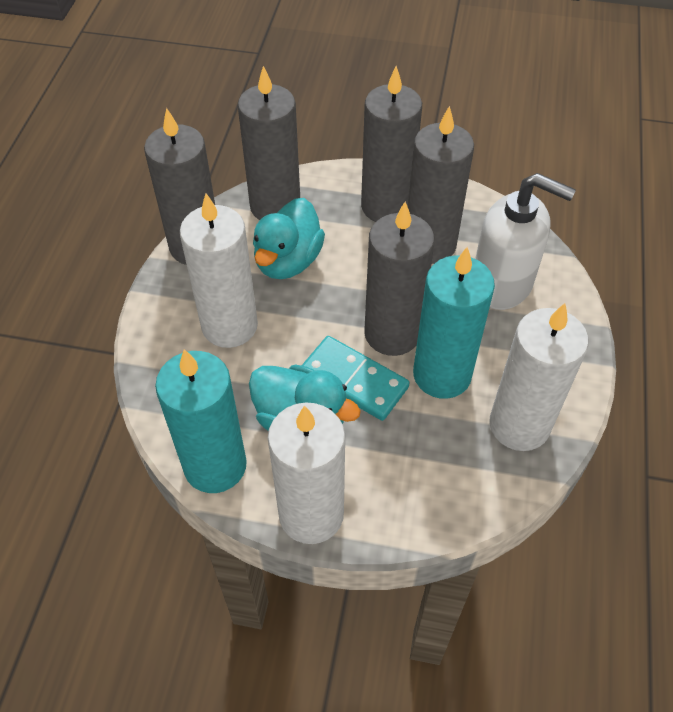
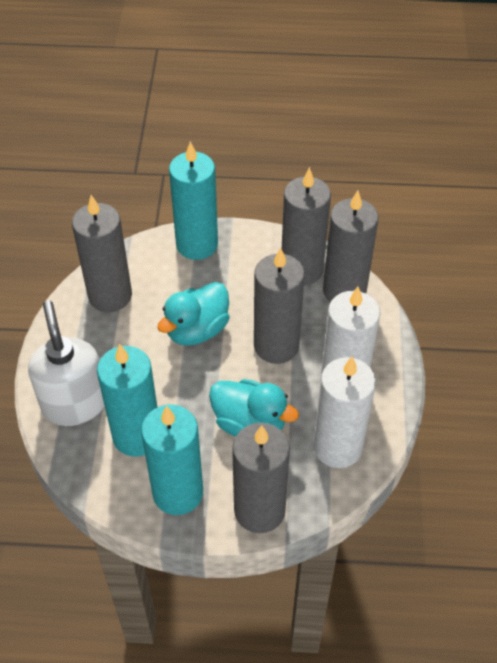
turquoise candle: 2 -> 3
turquoise domino: 1 -> 0
white candle: 3 -> 2

